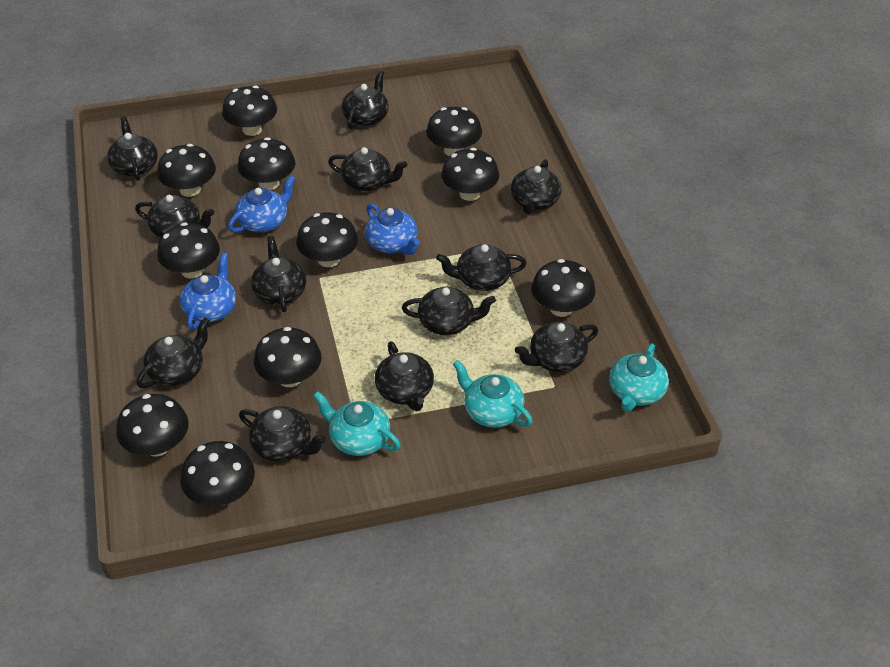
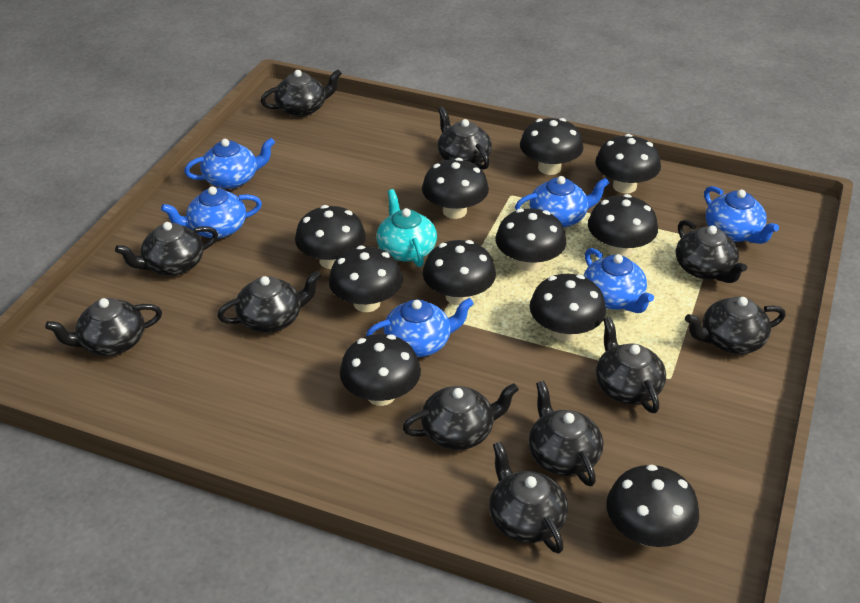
black teapot: 12 -> 11
blue teapot: 3 -> 6
turquoise teapot: 3 -> 1

